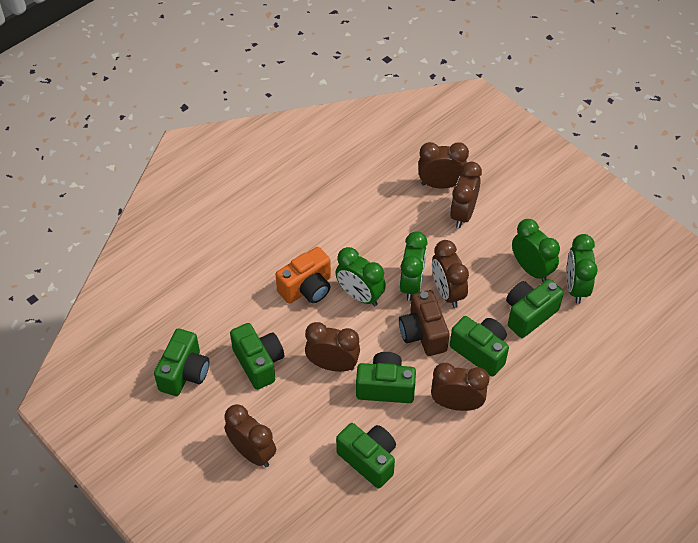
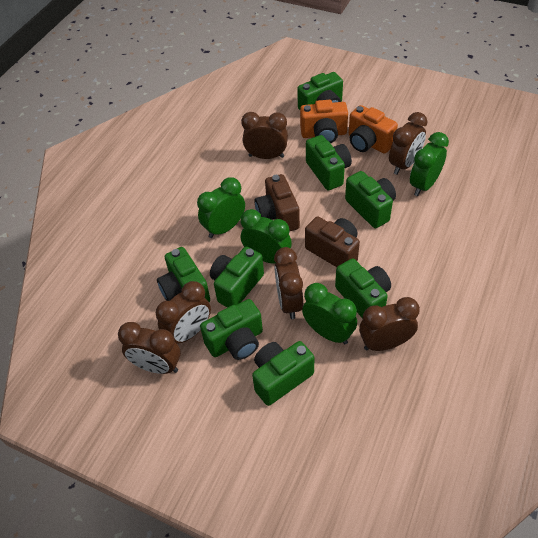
brown camera: 1 -> 2
green camera: 6 -> 8
orange camera: 1 -> 2

